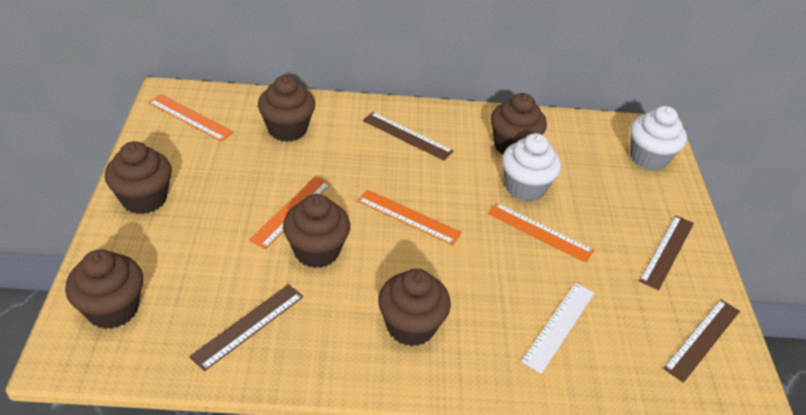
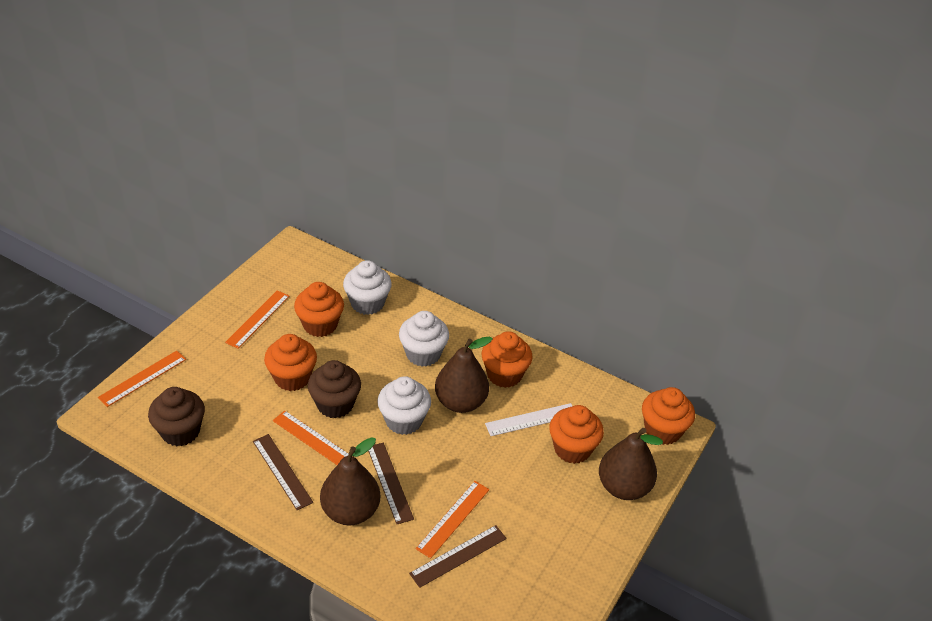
brown cupcake: 6 -> 2
brown pear: 0 -> 3
brown ruler: 4 -> 3
orange cupcake: 0 -> 5
white cupcake: 2 -> 3

